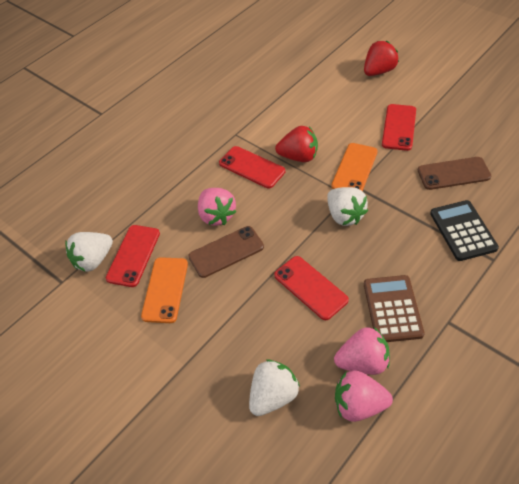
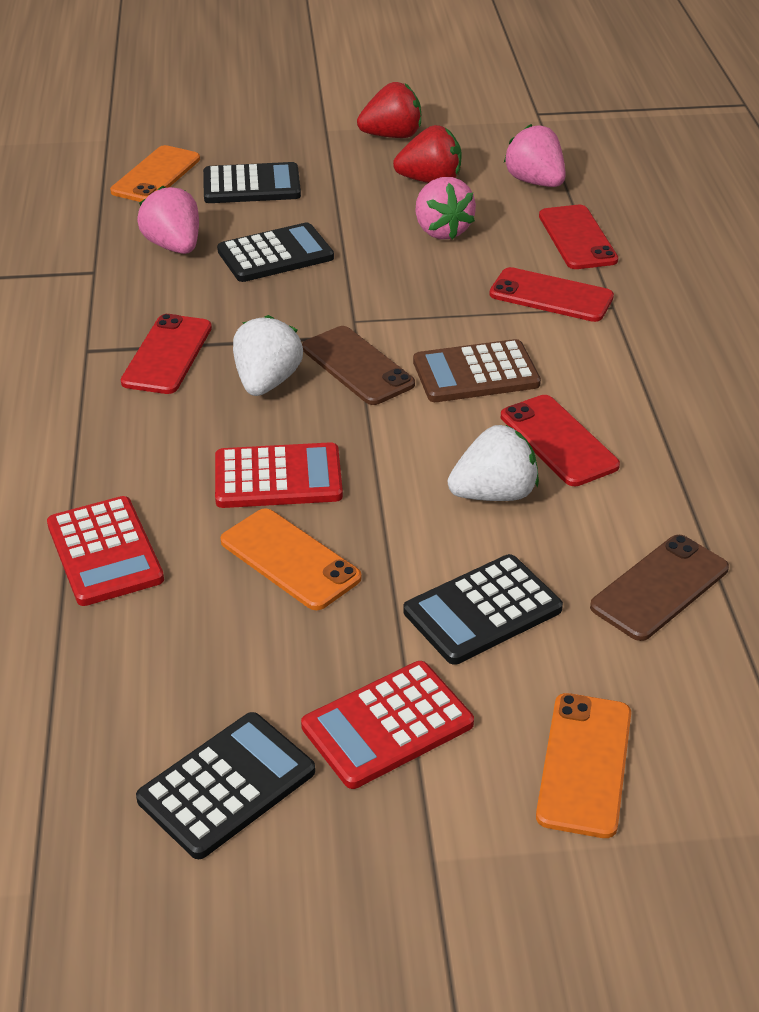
black calculator: 1 -> 4
orange phone: 2 -> 3
red calculator: 0 -> 3
white strawberry: 3 -> 2

